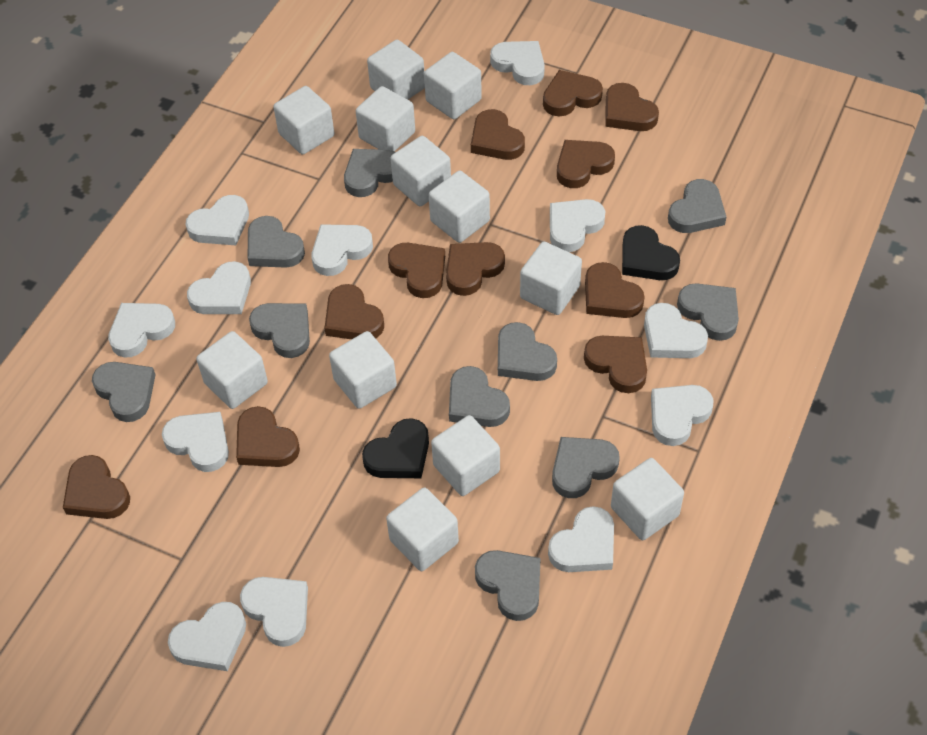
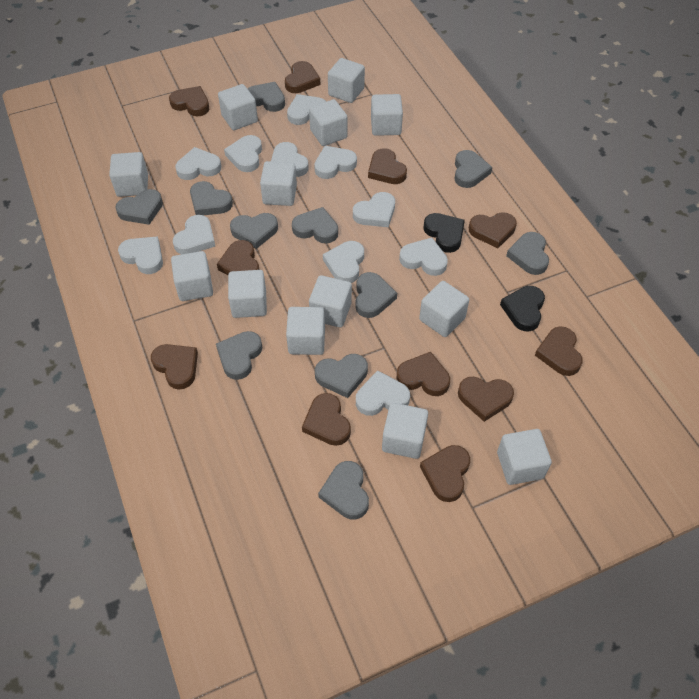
grey heart: 10 -> 11
white cube: 12 -> 13
white heart: 12 -> 11

